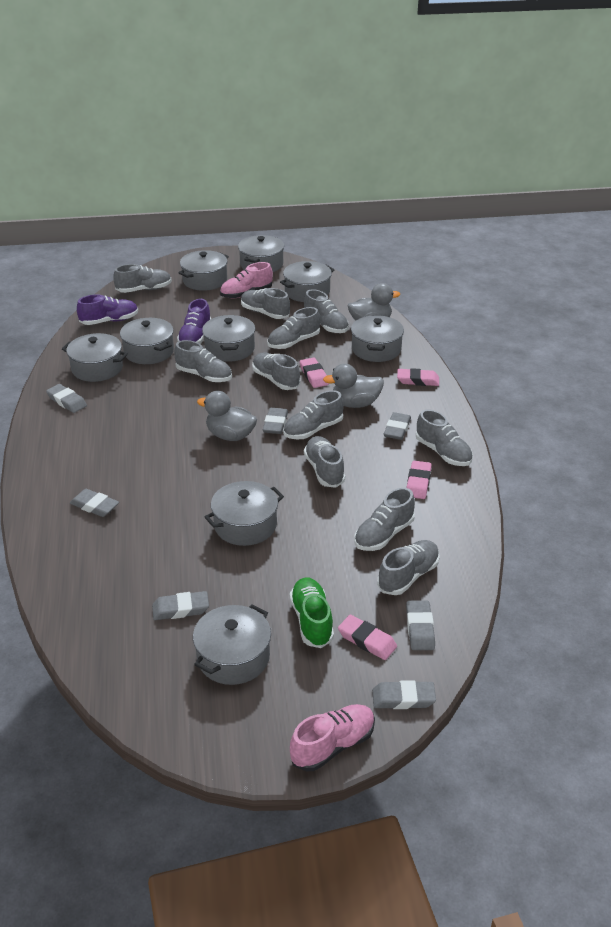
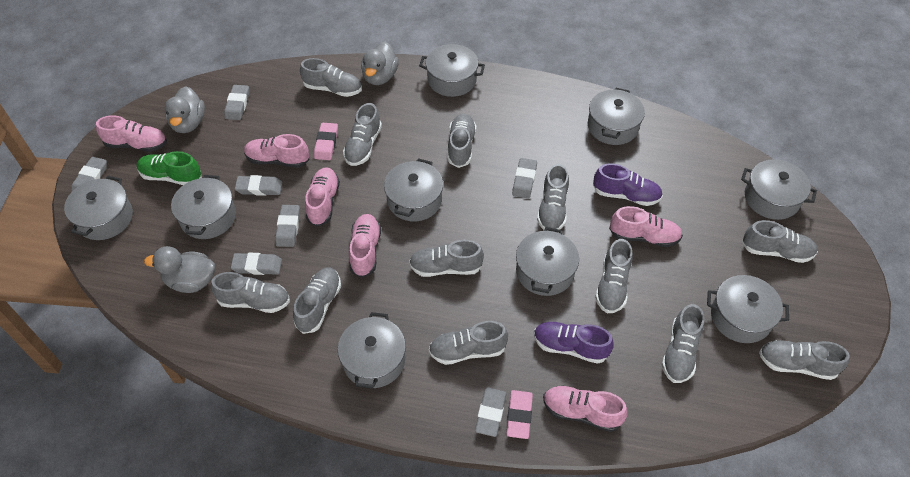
grey shoe: 11 -> 12
pink eraser: 4 -> 2
pink shoe: 2 -> 6

